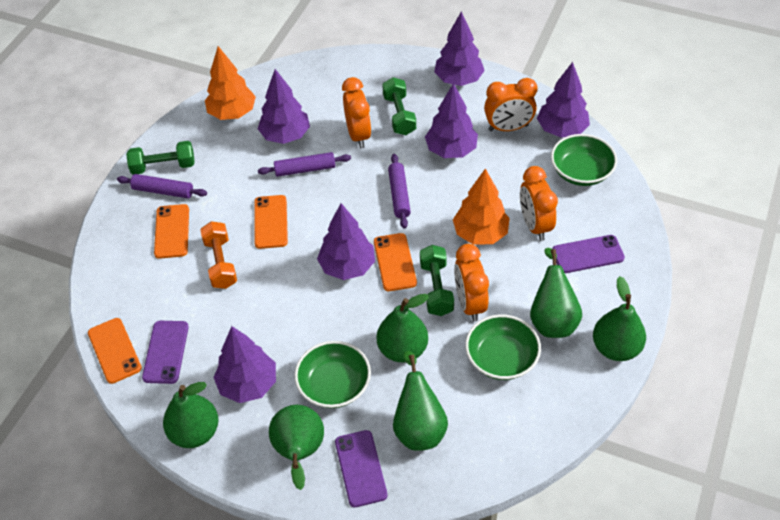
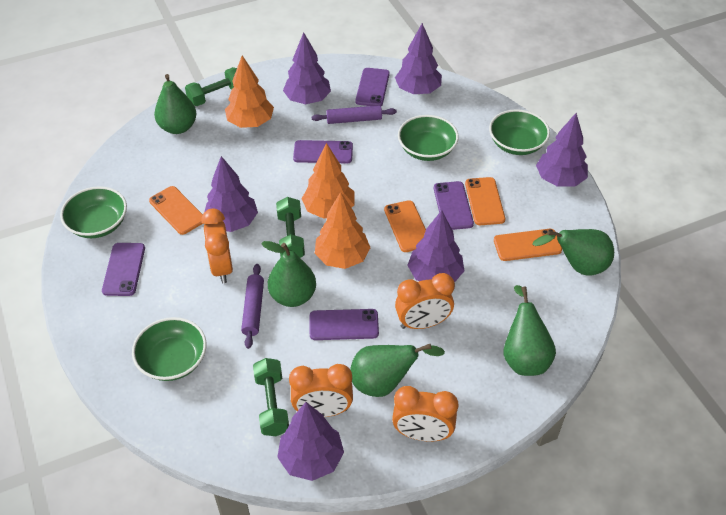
green bowl: 3 -> 4
green pear: 6 -> 5
orange dumbbell: 1 -> 0
orange tree: 2 -> 3
purple phone: 3 -> 5
purple rolling pin: 3 -> 2

